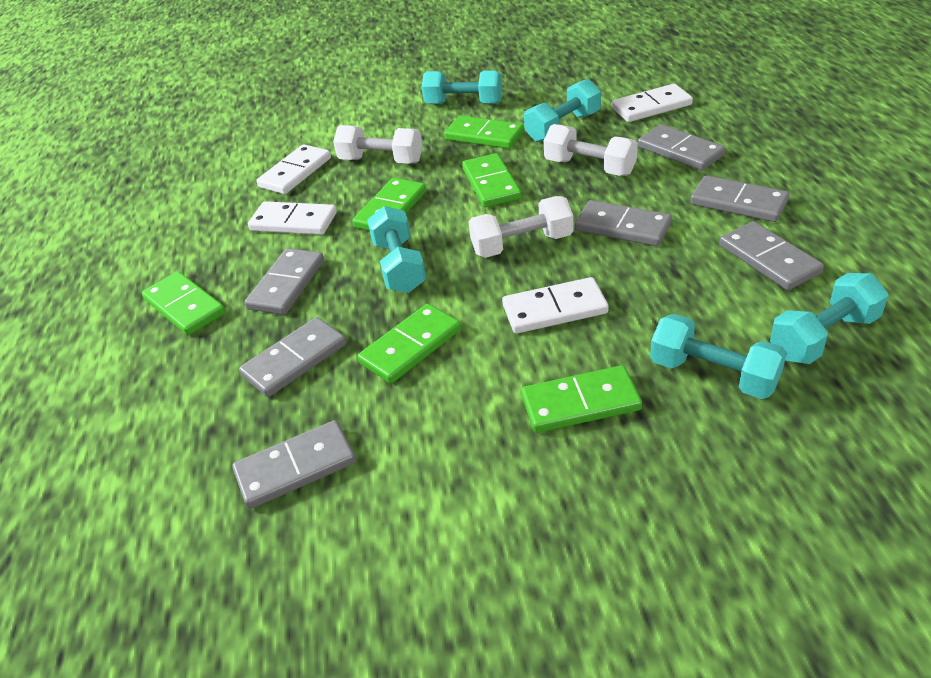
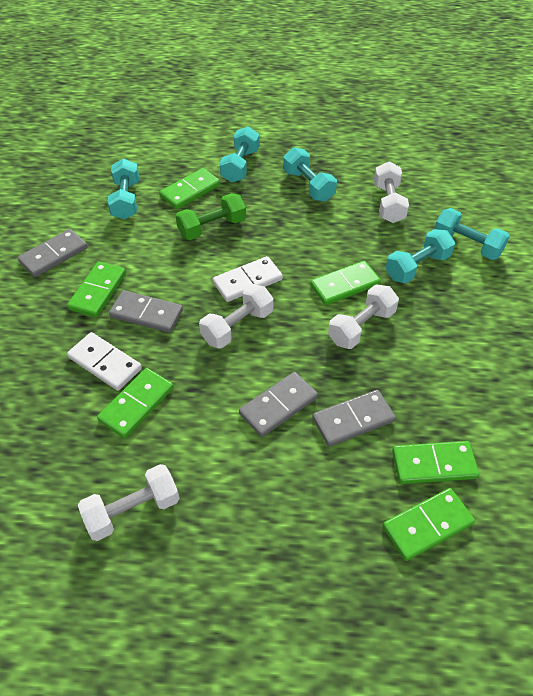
green dumbbell: 0 -> 1
grey domino: 7 -> 4
white domino: 4 -> 2
white dumbbell: 3 -> 4

